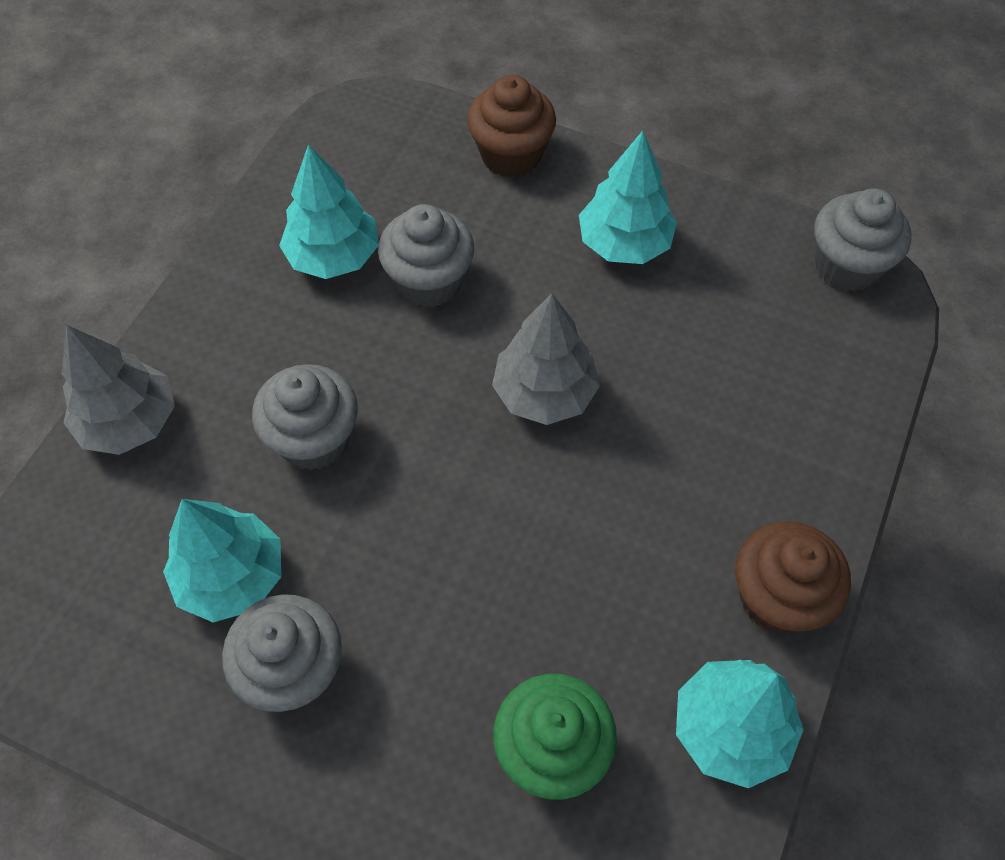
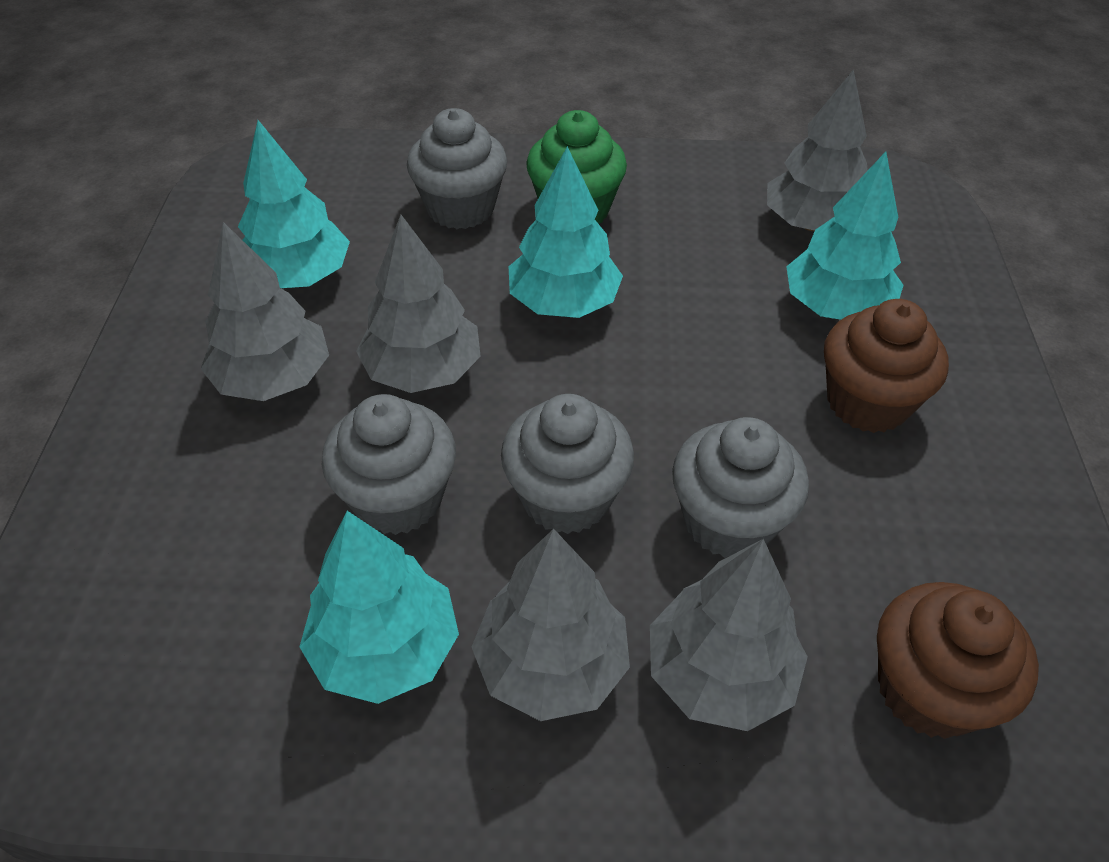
grey tree: 2 -> 5

